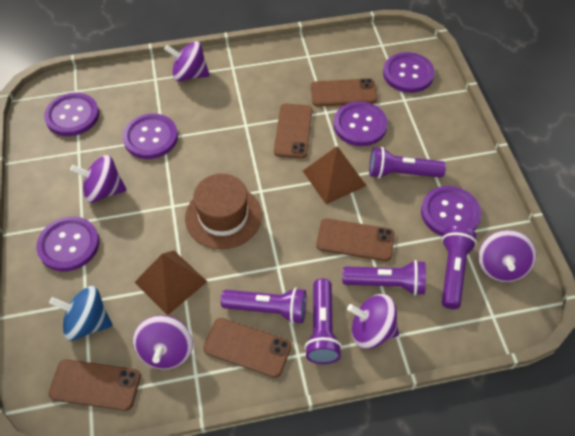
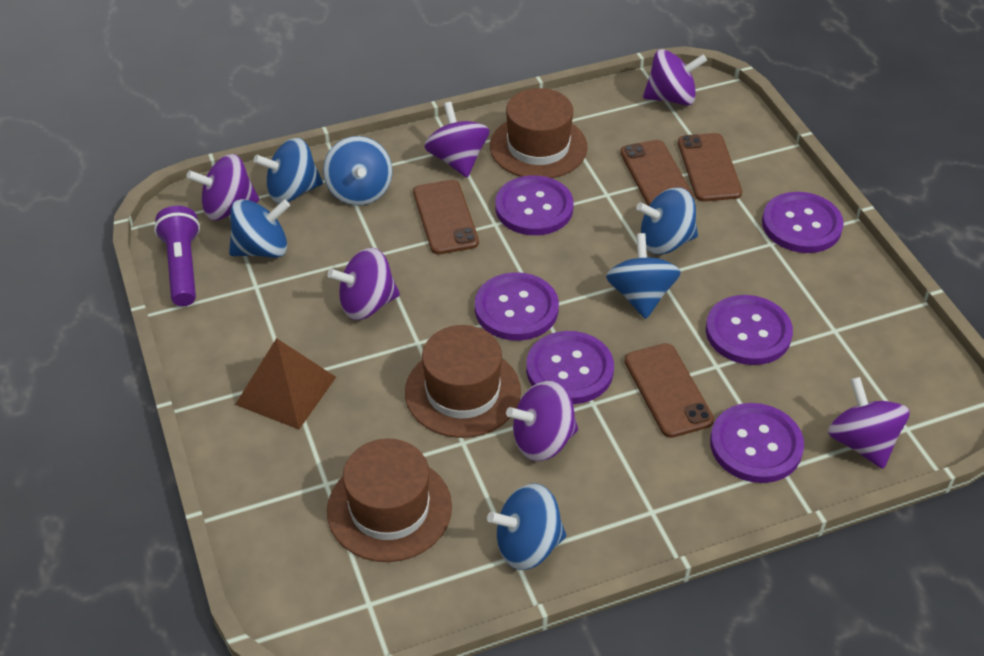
blue spinning top: 1 -> 6
brown hat: 1 -> 3
brown phone: 5 -> 4
brown pyramid: 2 -> 1
purple flashlight: 5 -> 1
purple spinning top: 5 -> 6

